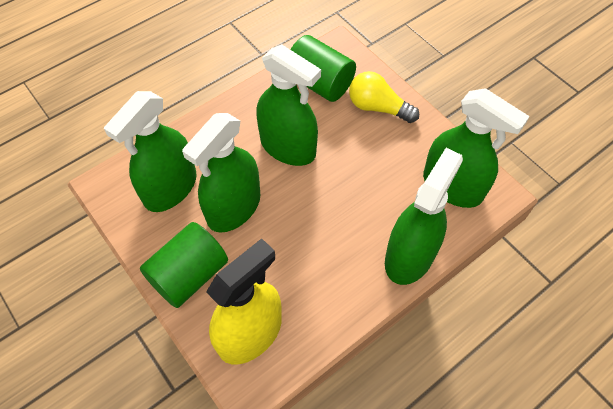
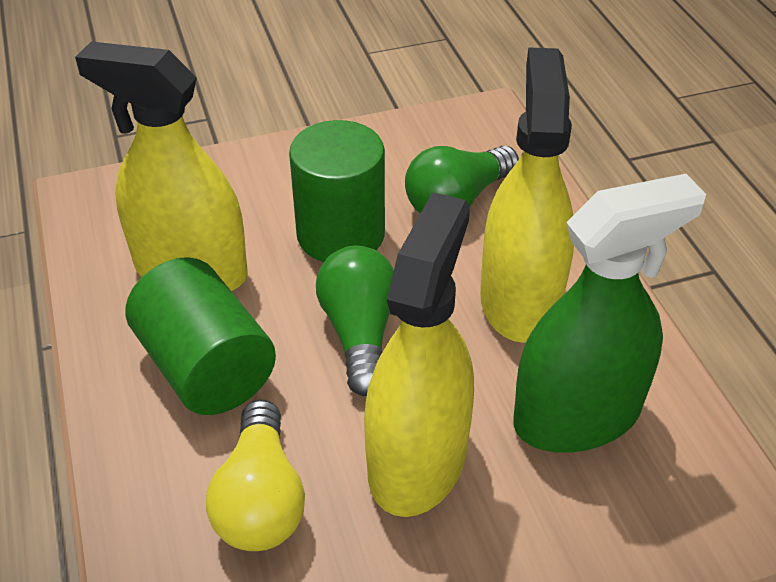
green light bulb: 0 -> 2
green spray bottle: 5 -> 1
yellow spray bottle: 1 -> 3

